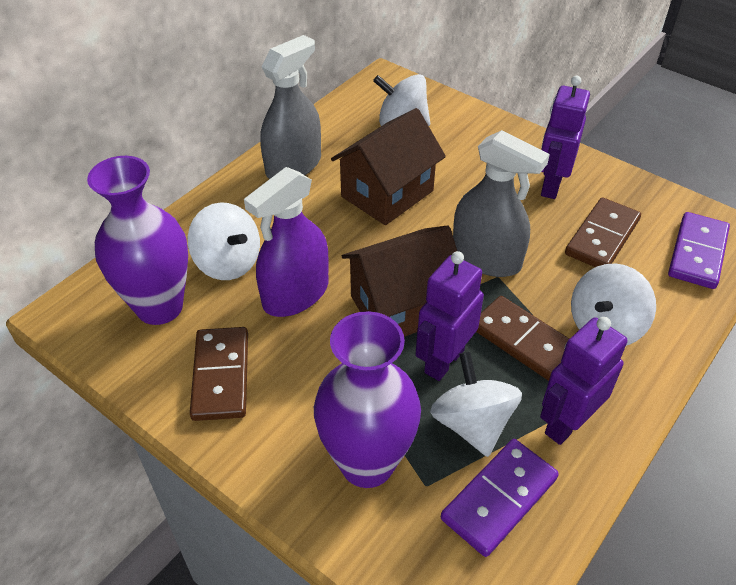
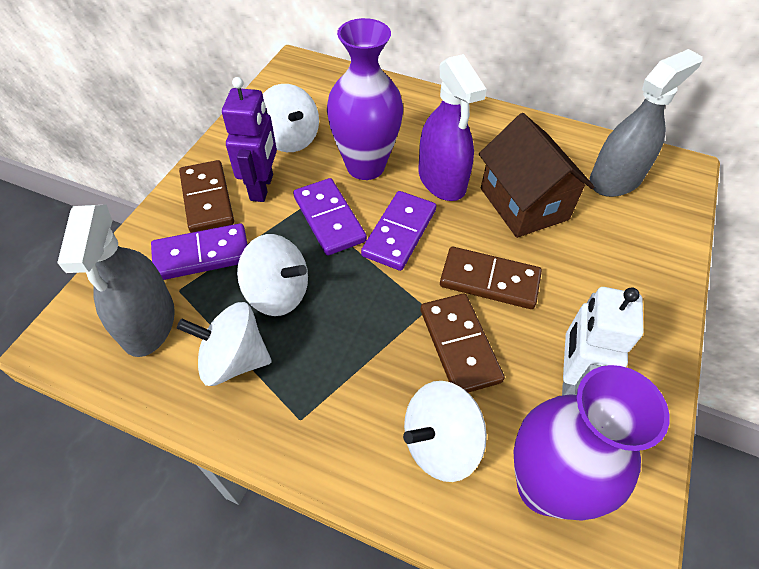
brown house: 2 -> 1
purple domino: 2 -> 3
purple robot: 3 -> 1
white robot: 0 -> 1

